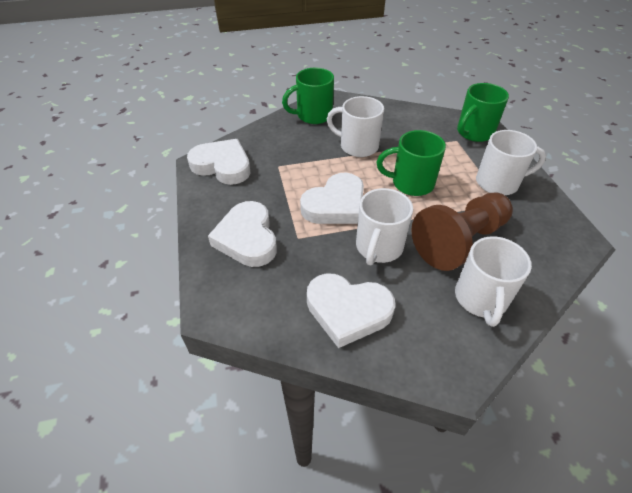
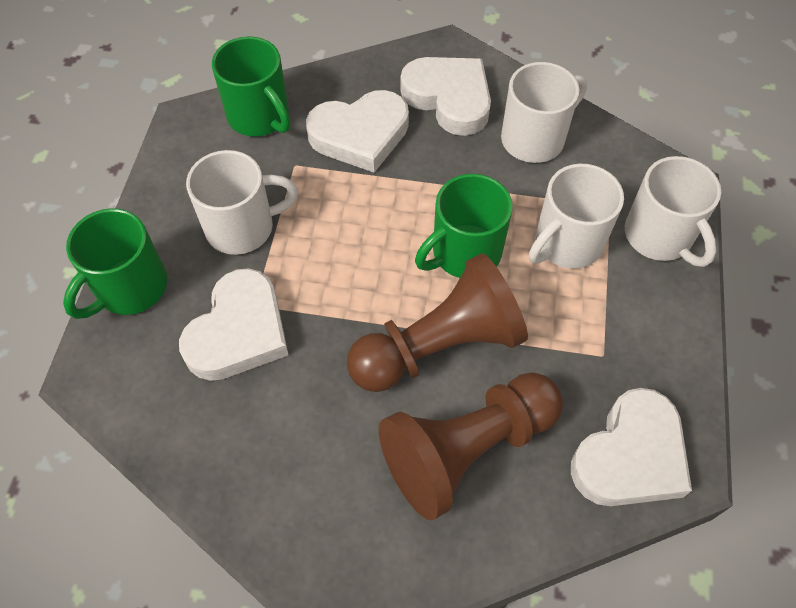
brown pawn: 1 -> 2

